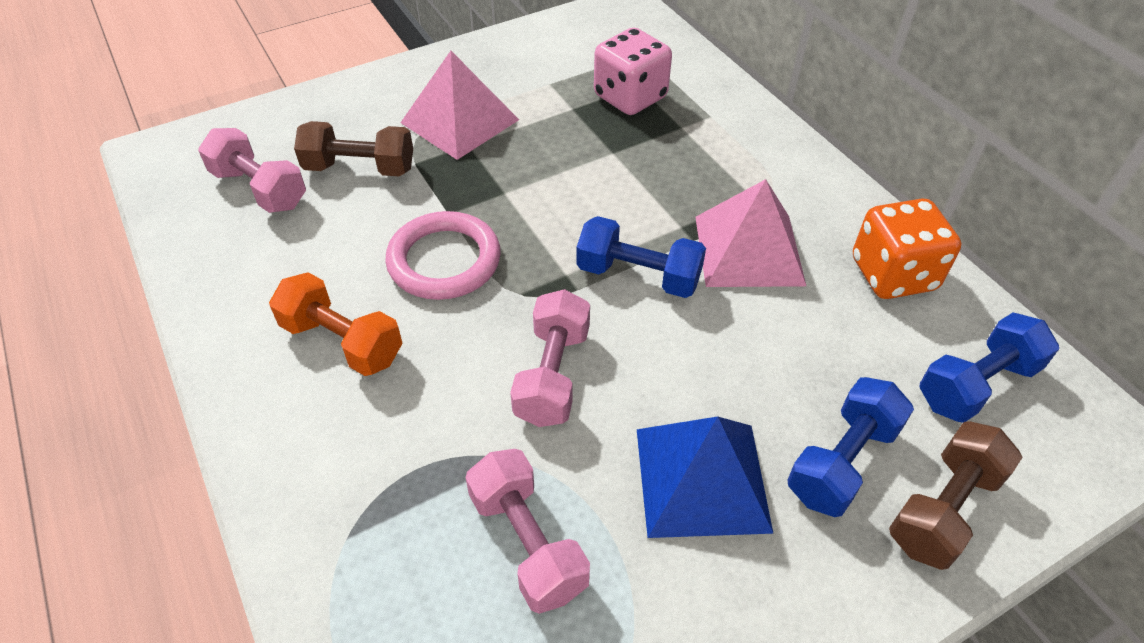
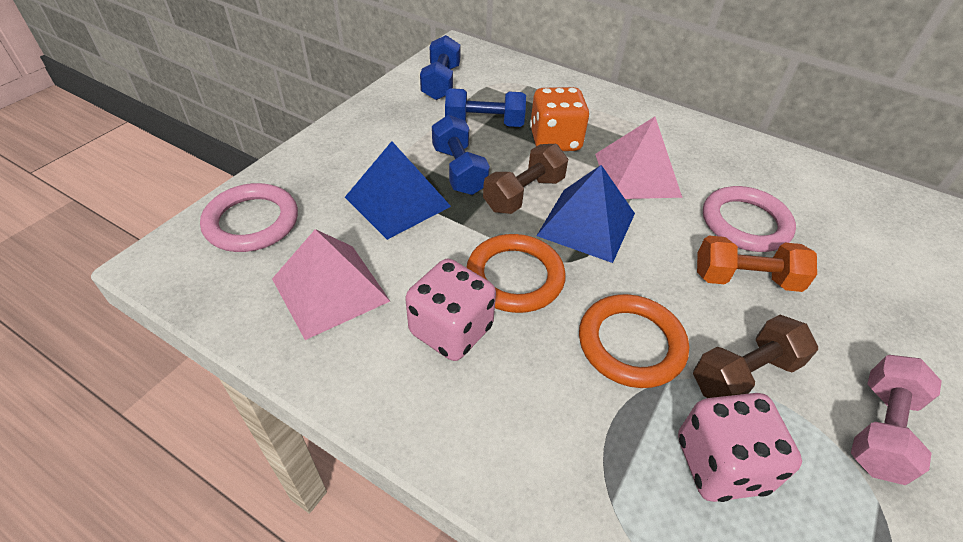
blue pyramid: 1 -> 2
orange ring: 0 -> 2
pink dice: 1 -> 2
pink dumbbell: 3 -> 1
pink ring: 1 -> 2

